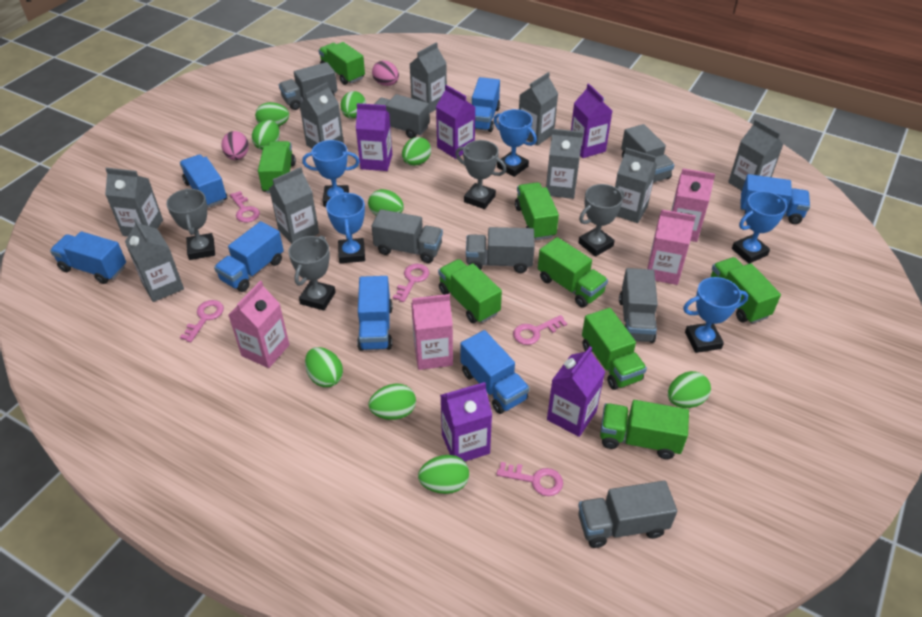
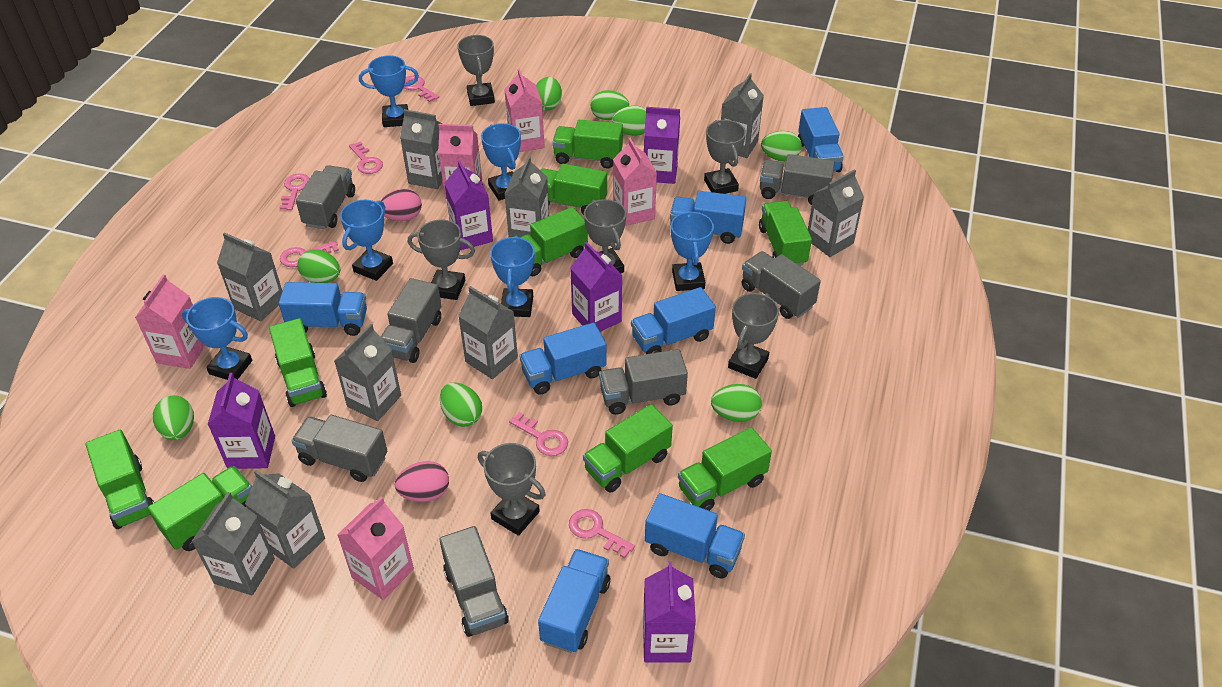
blue trophy: 5 -> 6
green egg: 9 -> 8
green truck: 8 -> 9
grey trophy: 4 -> 6
pink carton: 4 -> 5
pink key: 5 -> 6

